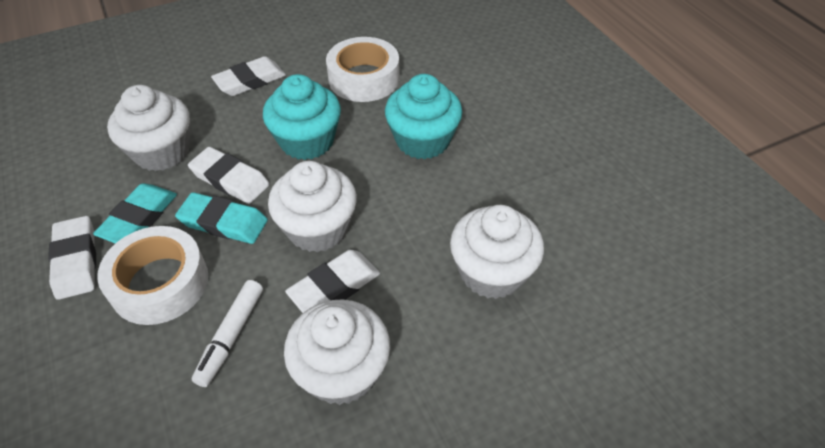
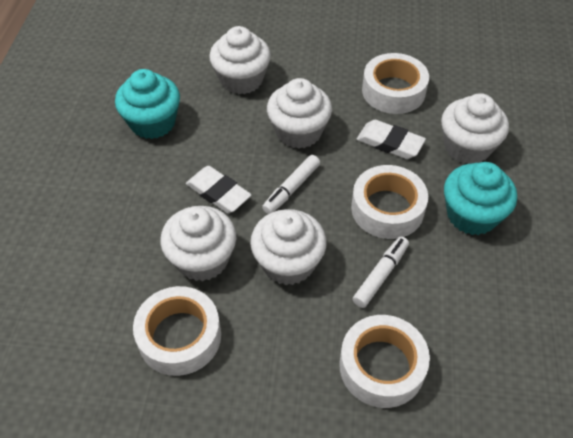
turquoise eraser: 2 -> 0
white cupcake: 4 -> 5
white eraser: 4 -> 2
white marker: 1 -> 2
white tape: 2 -> 4

